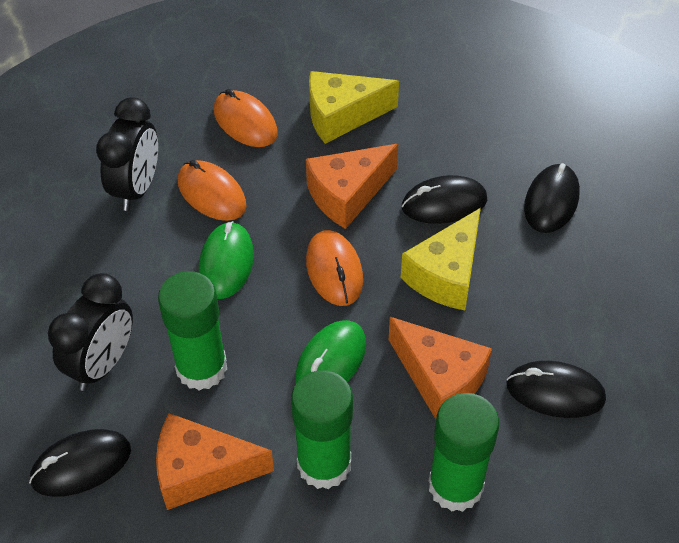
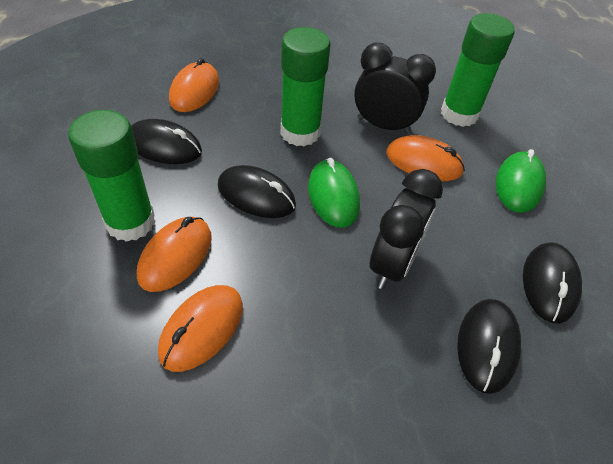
orange cheese: 3 -> 0
orange mouse: 3 -> 4
yellow cheese: 2 -> 0

